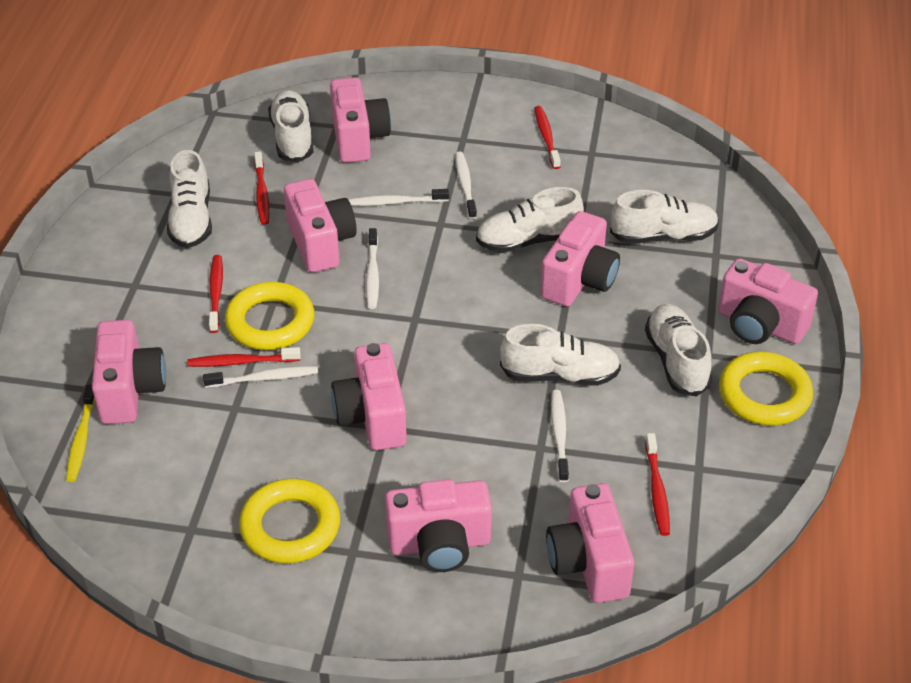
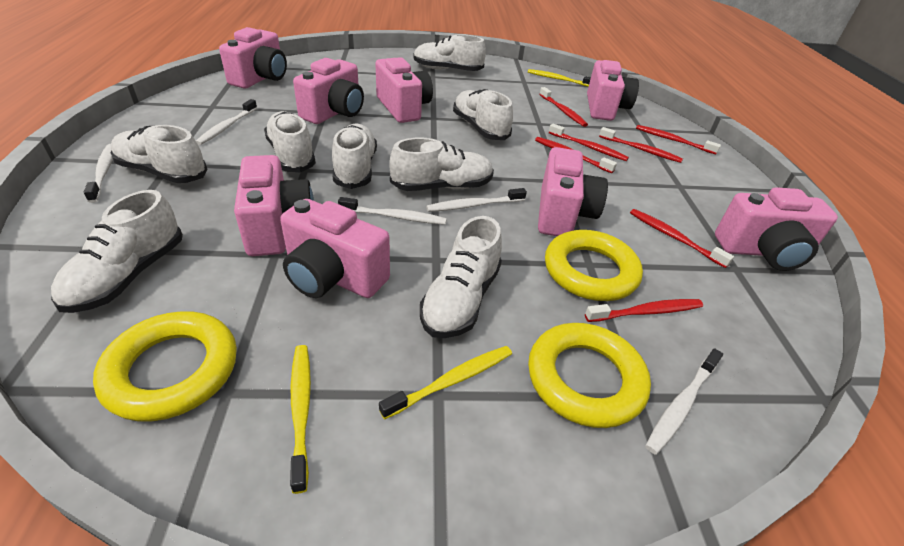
red toothbrush: 5 -> 7
white shoe: 6 -> 8
yellow toothbrush: 1 -> 3

